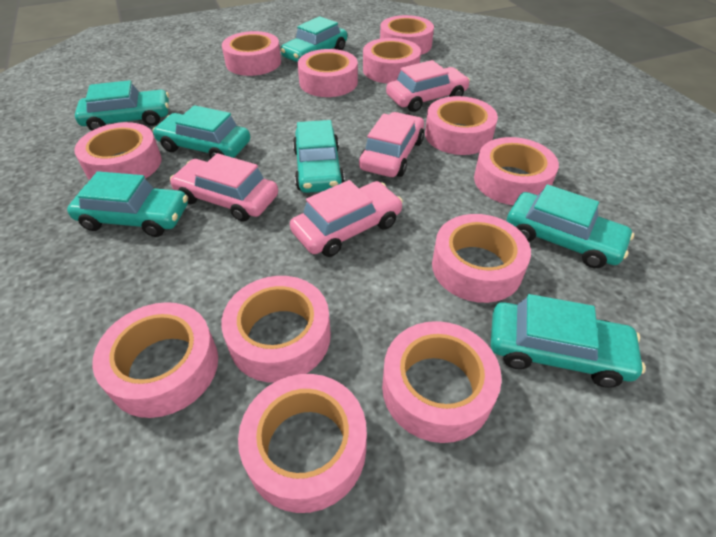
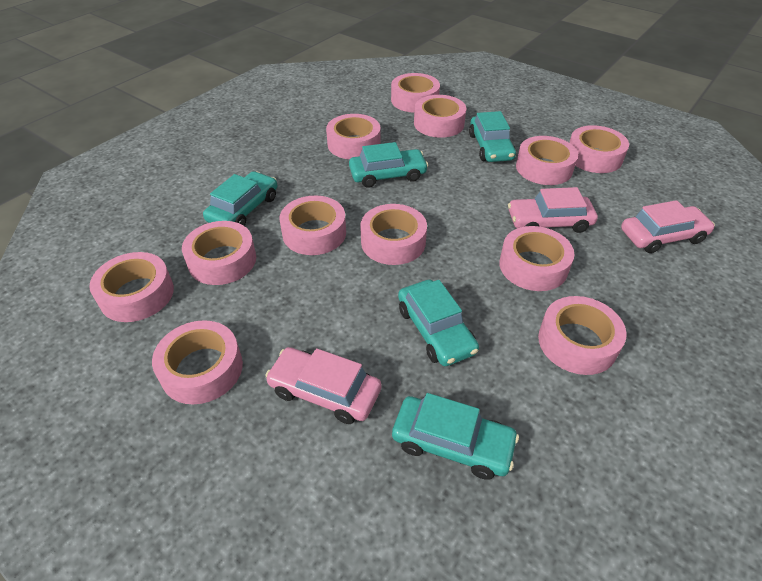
pink car: 4 -> 3
turquoise car: 7 -> 5

